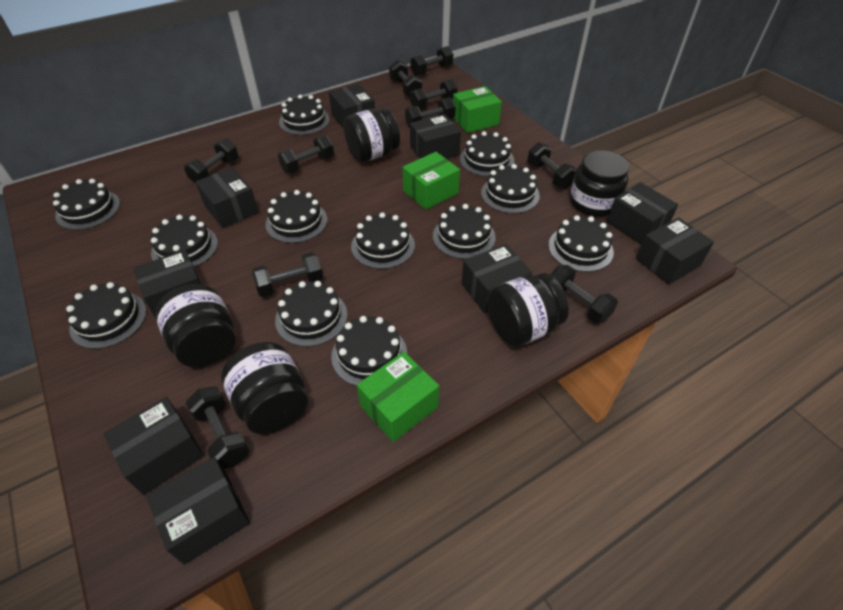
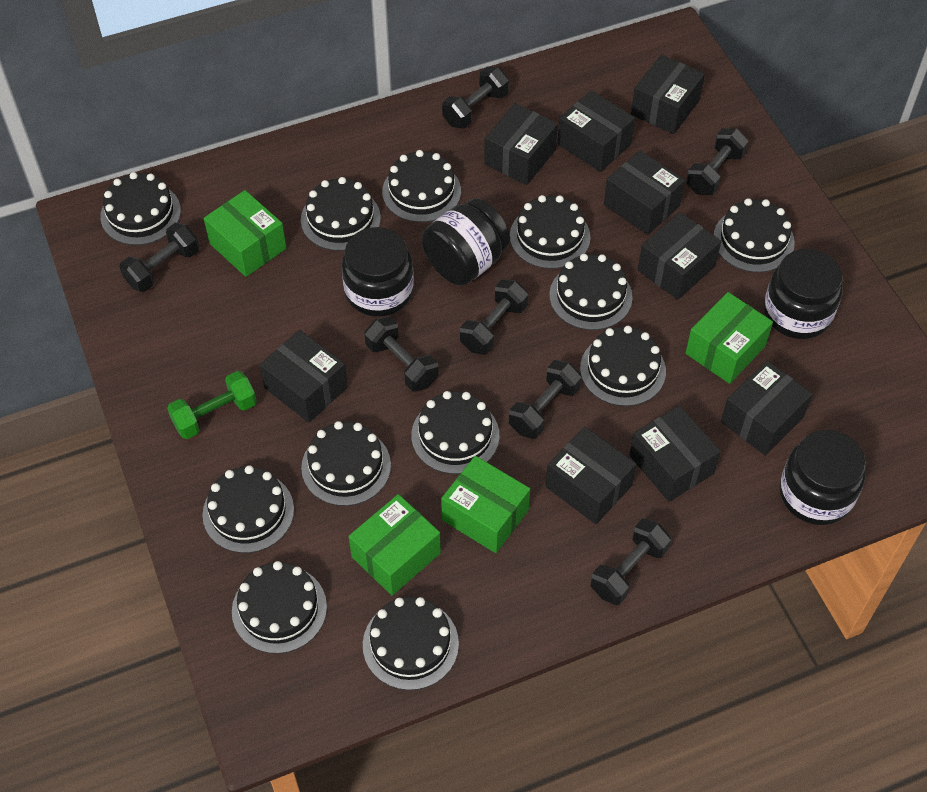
black dumbbell: 10 -> 7
black jar: 5 -> 4
green box: 3 -> 4
green dumbbell: 0 -> 1

